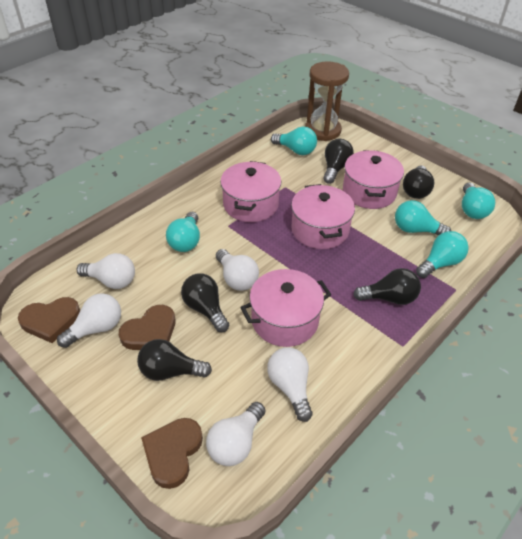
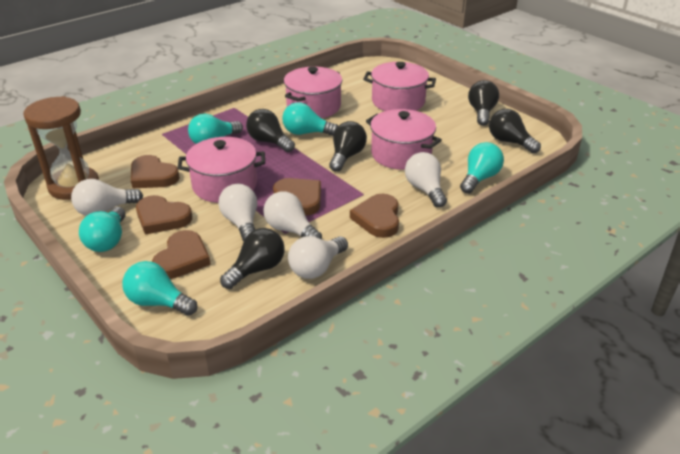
brown heart: 3 -> 5

